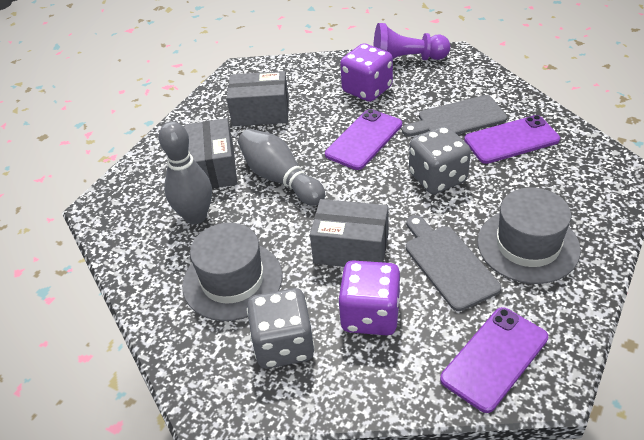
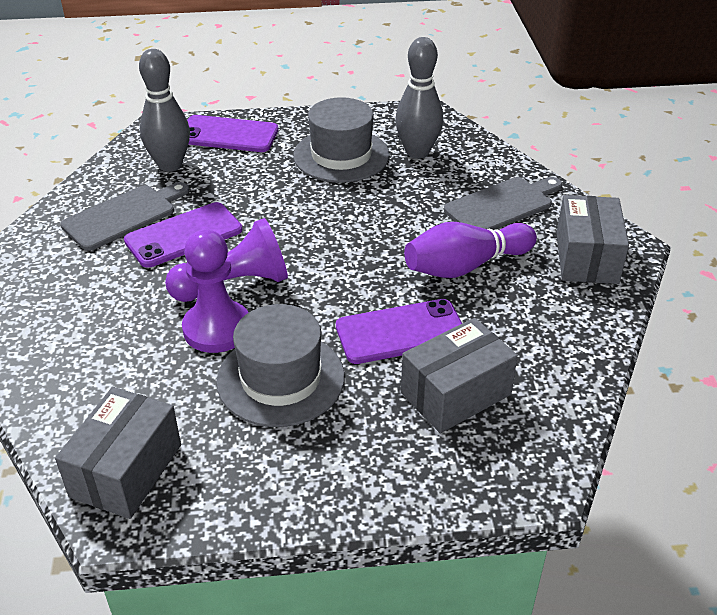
grey dice: 2 -> 0
purple bowling pin: 0 -> 1
purple dice: 2 -> 0
purple pawn: 1 -> 2

